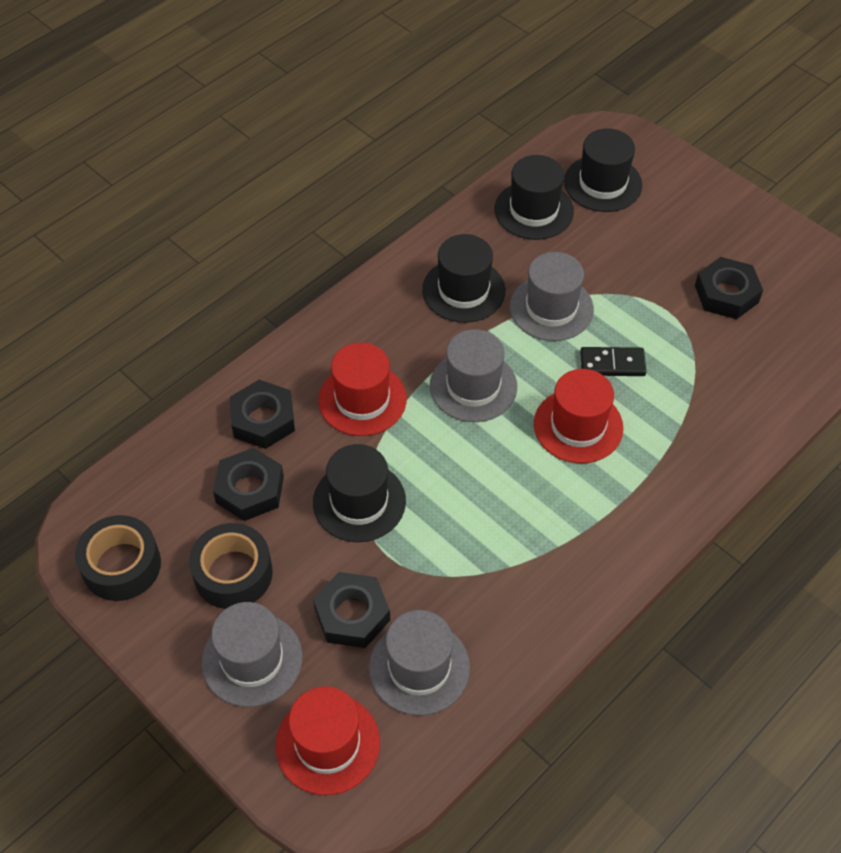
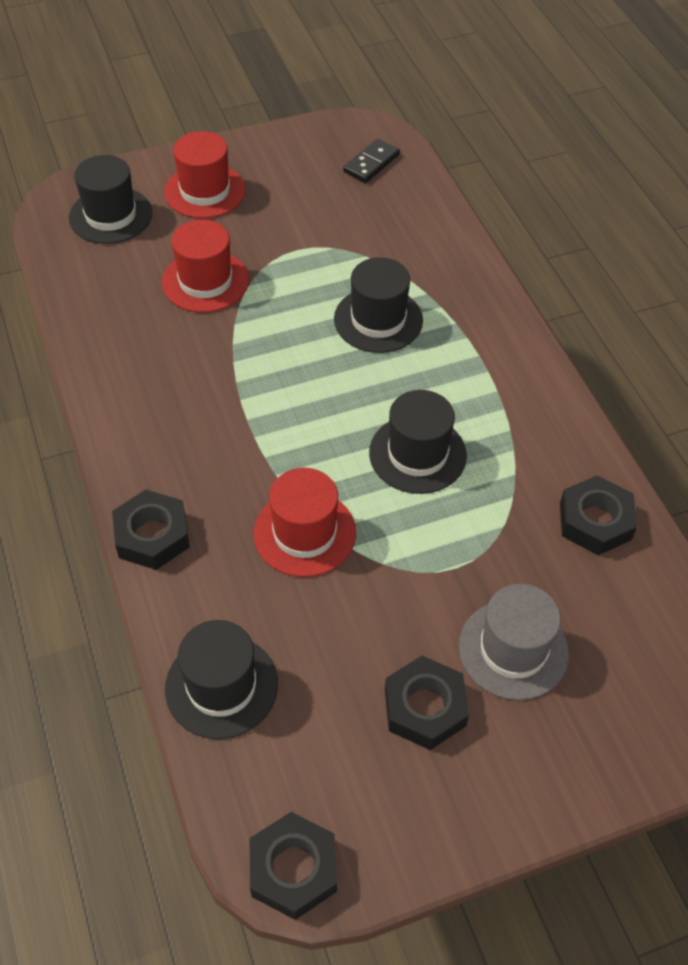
black tape: 2 -> 0
grey hat: 4 -> 1

